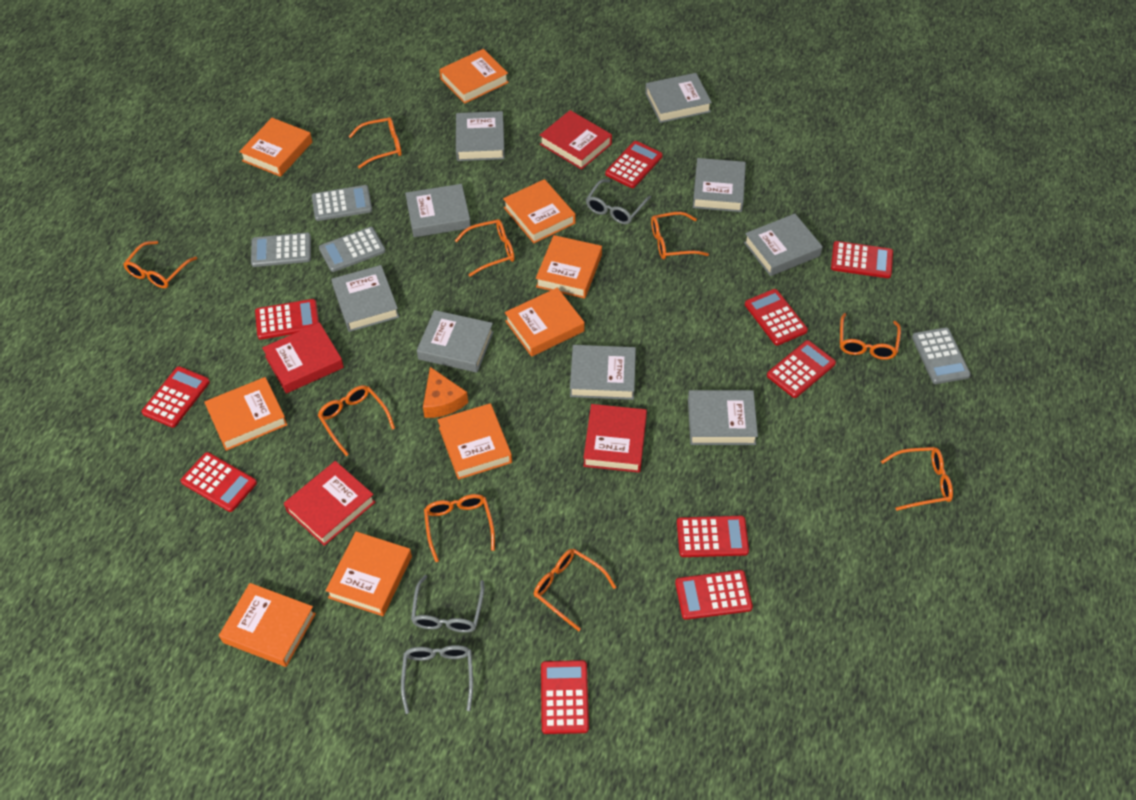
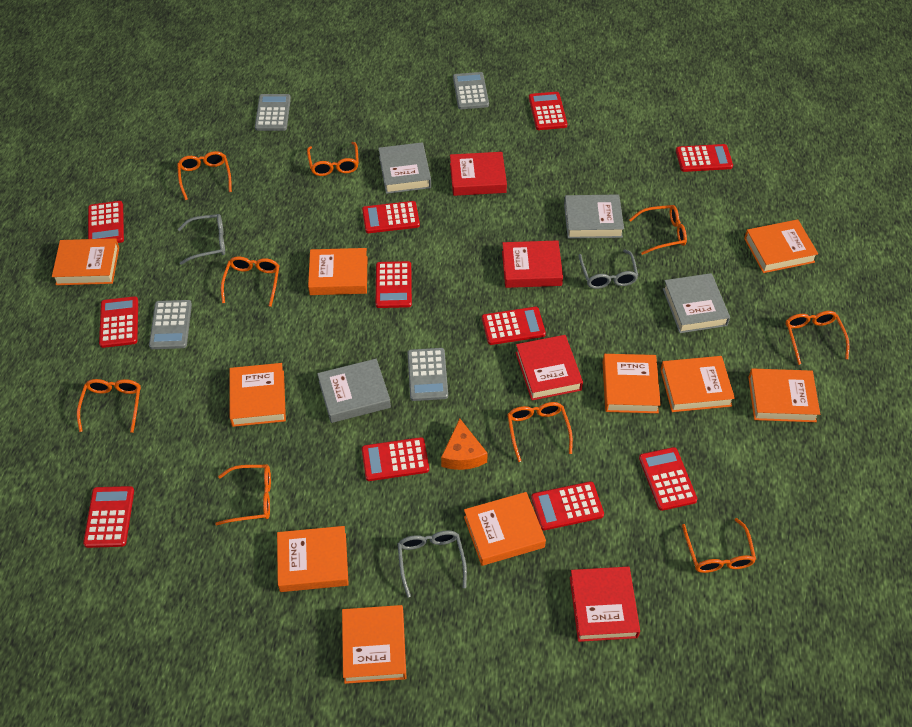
grey book: 9 -> 4
orange book: 9 -> 10
red calculator: 10 -> 11

